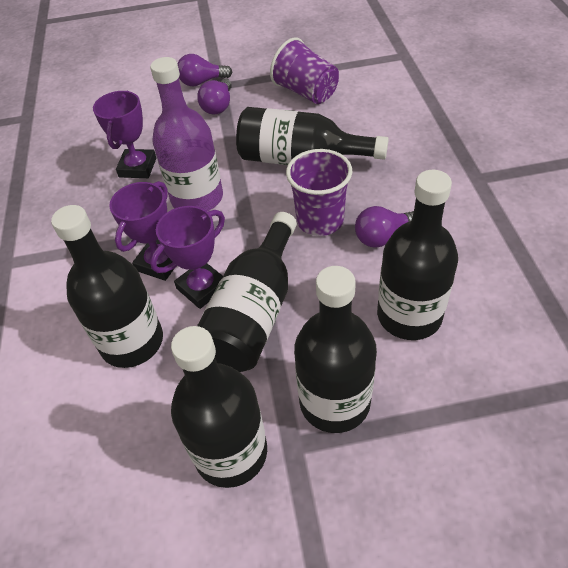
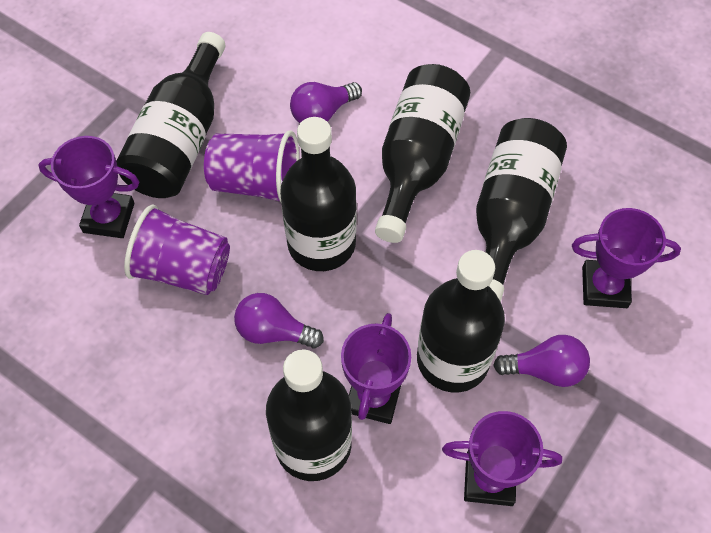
purple bottle: 1 -> 0
purple trophy: 3 -> 4

